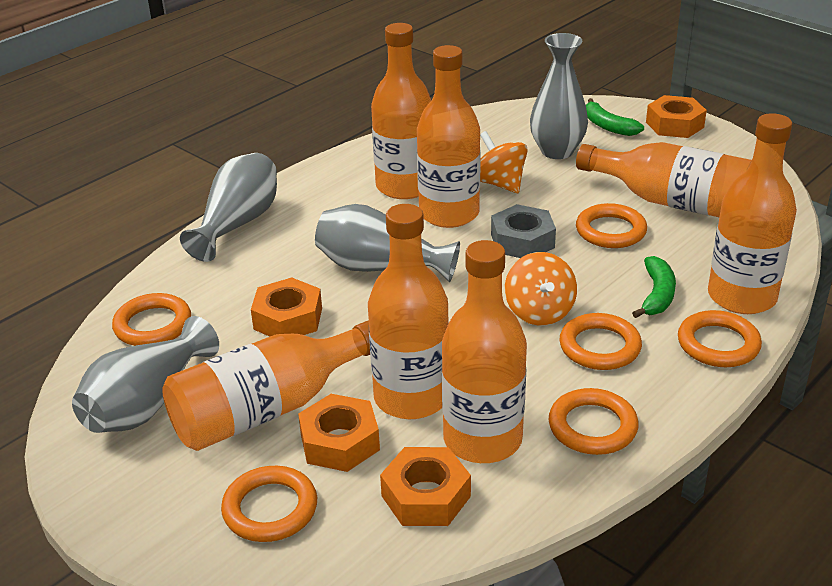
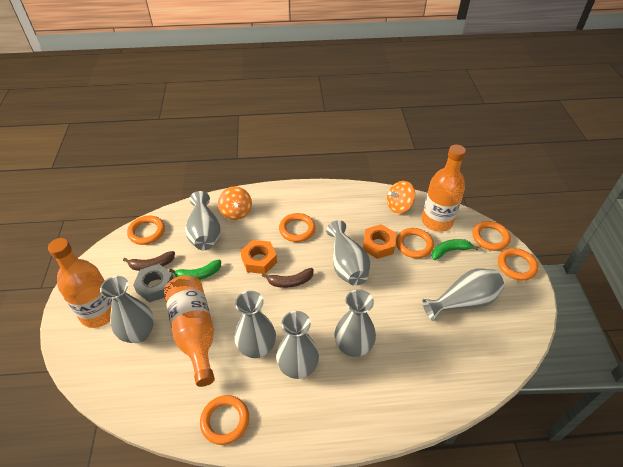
brown banana: 0 -> 2
grey vase: 4 -> 7
orange bottle: 7 -> 3
orange nut: 4 -> 2

